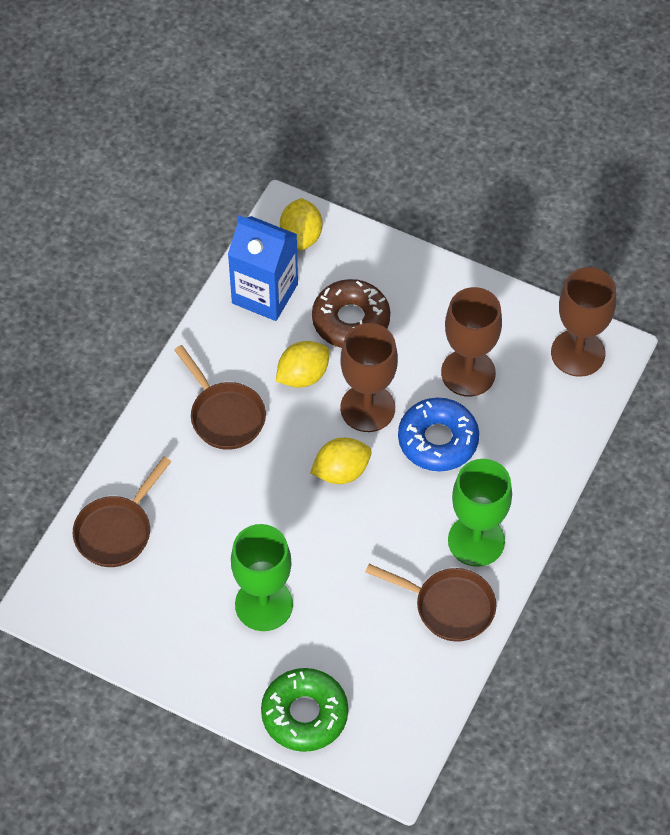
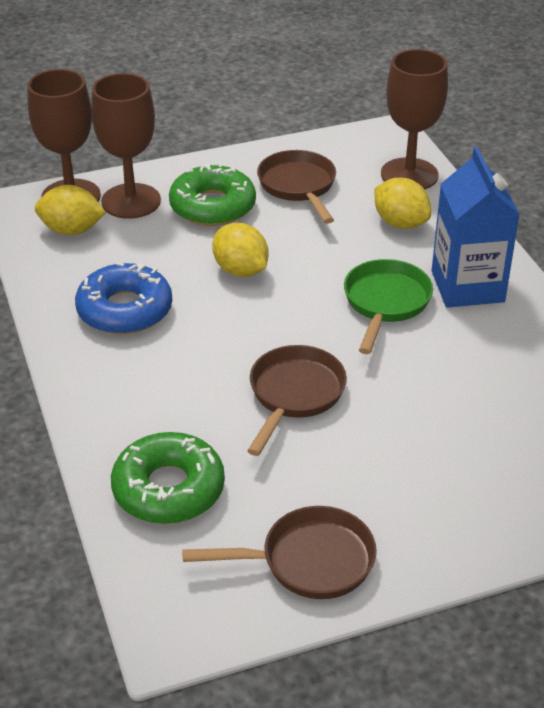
brown donut: 1 -> 0
green donut: 1 -> 2
green goblet: 2 -> 0
green pan: 0 -> 1

